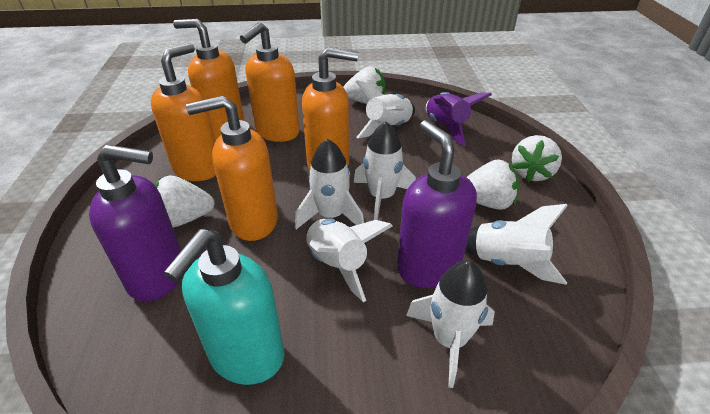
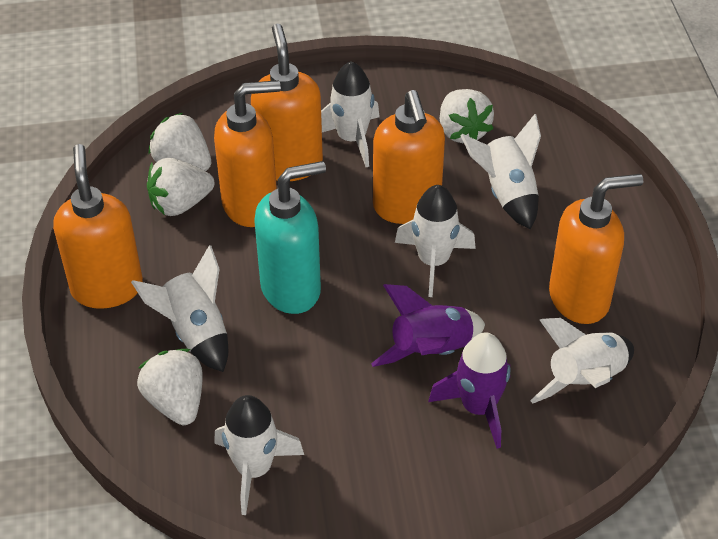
purple rocket: 1 -> 2
purple soap dispenser: 2 -> 0

